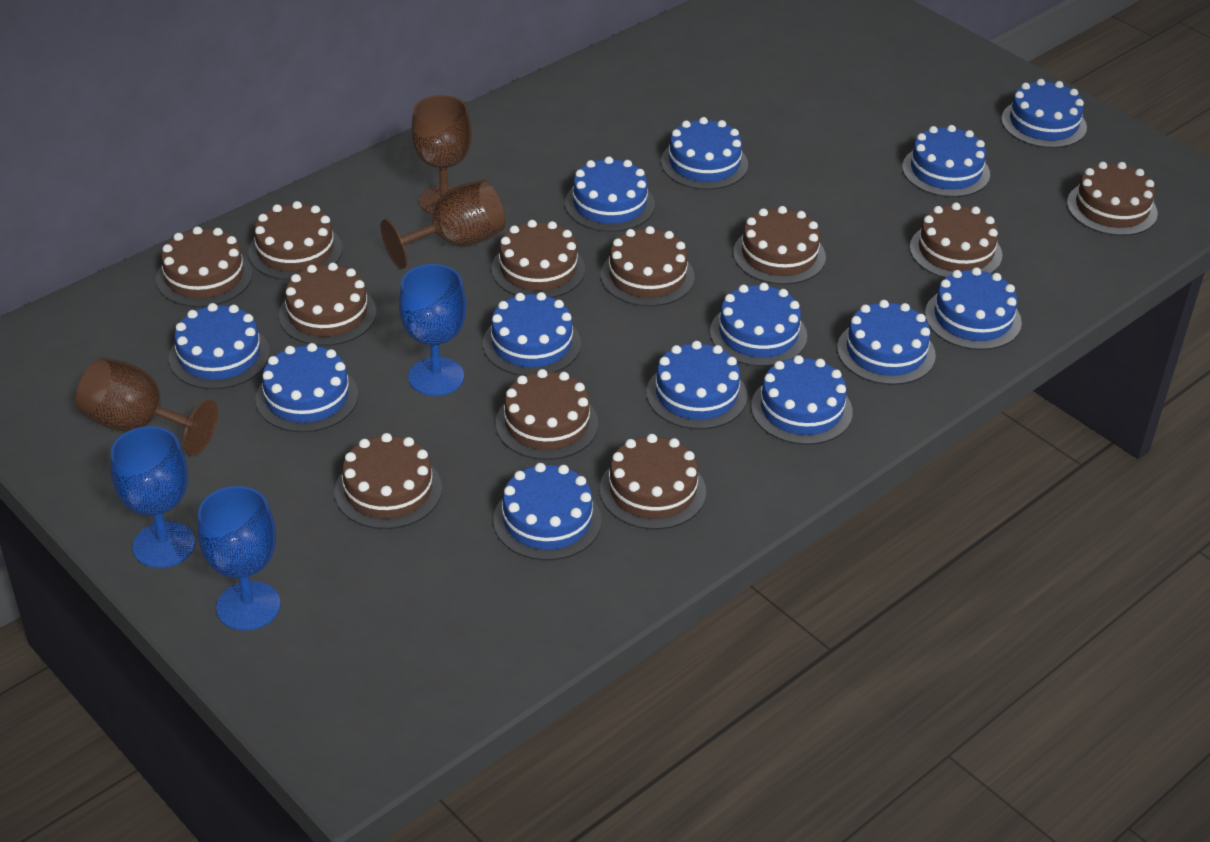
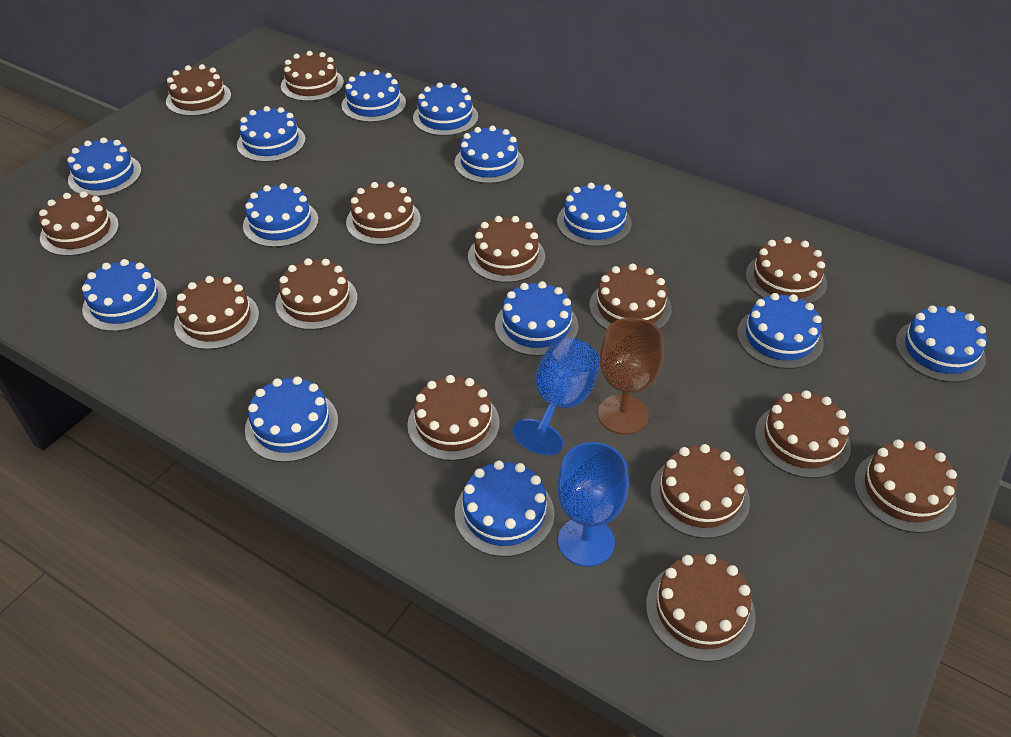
blue goblet: 3 -> 2
brown cake: 11 -> 14
brown goblet: 3 -> 1

